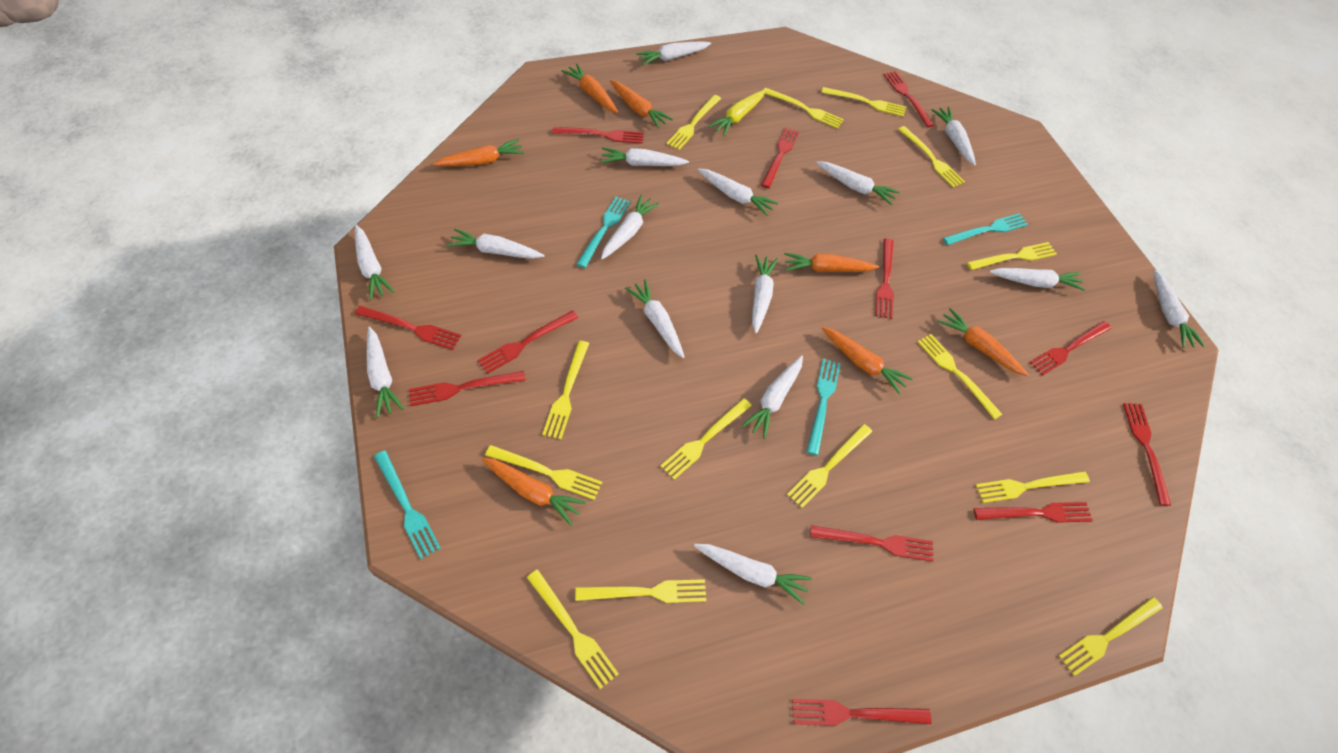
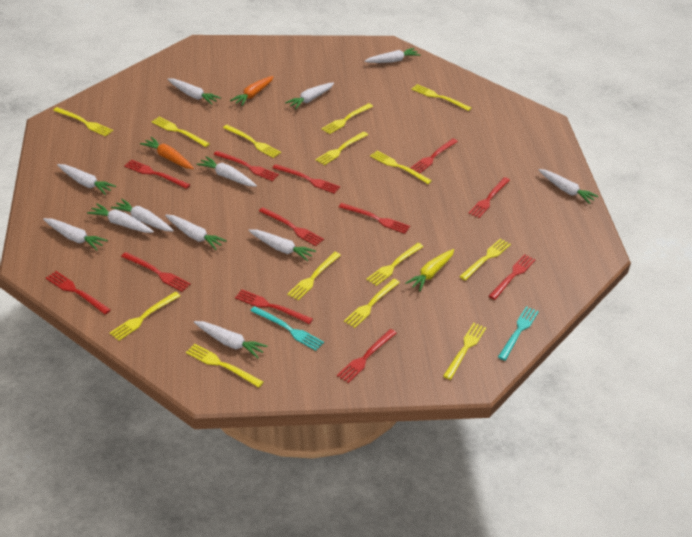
orange carrot: 7 -> 2
turquoise fork: 4 -> 2
white carrot: 15 -> 12

